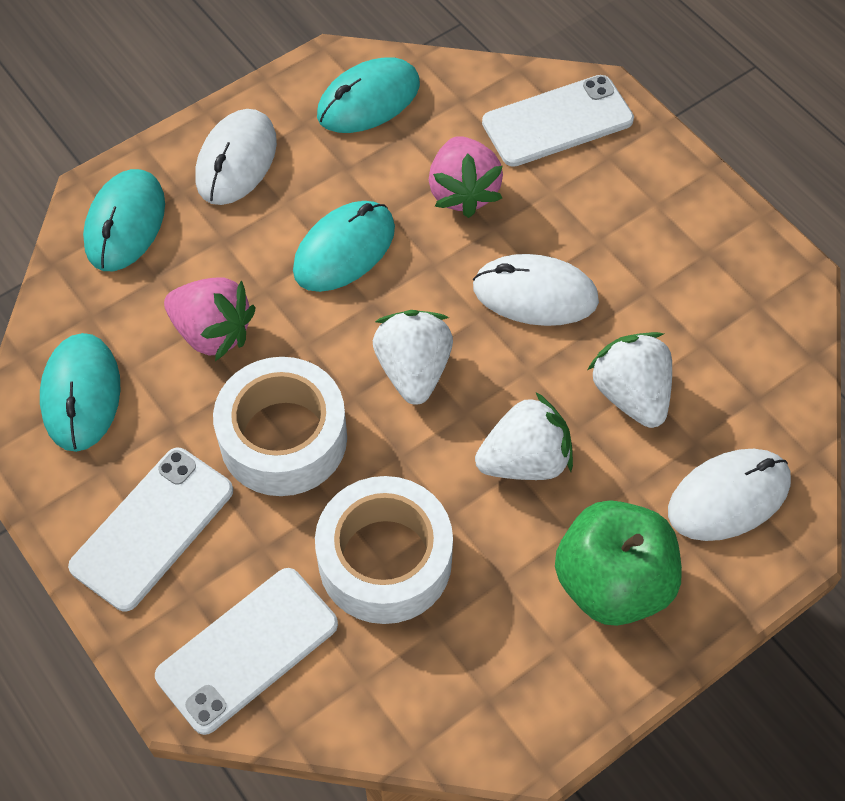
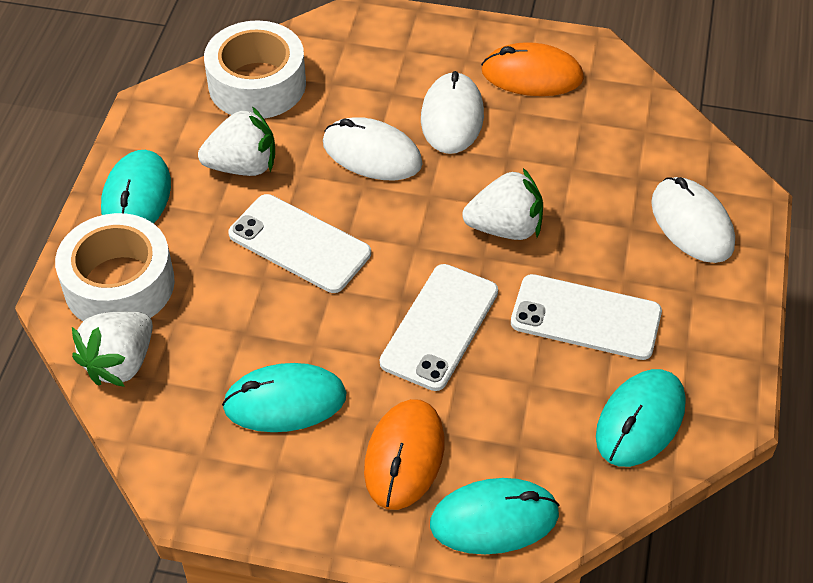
green apple: 1 -> 0
orange mouse: 0 -> 2
pink strawberry: 2 -> 0

